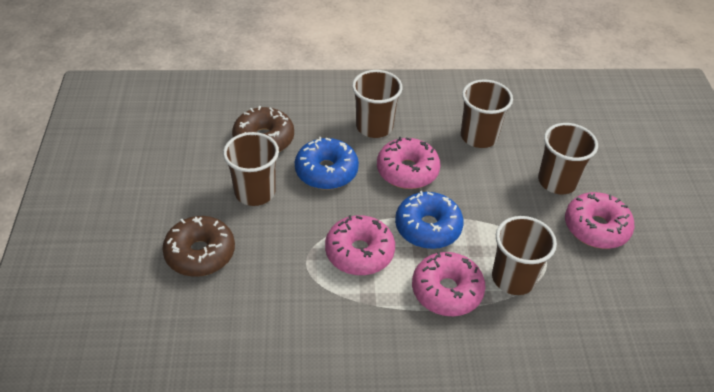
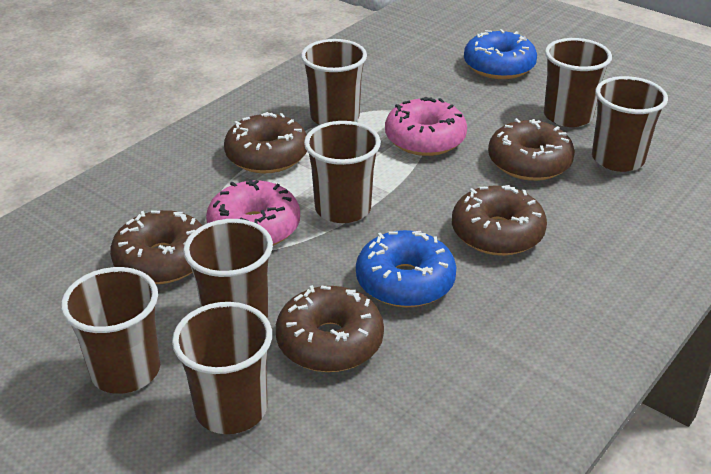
brown cup: 5 -> 7
brown donut: 2 -> 5
pink donut: 4 -> 2

